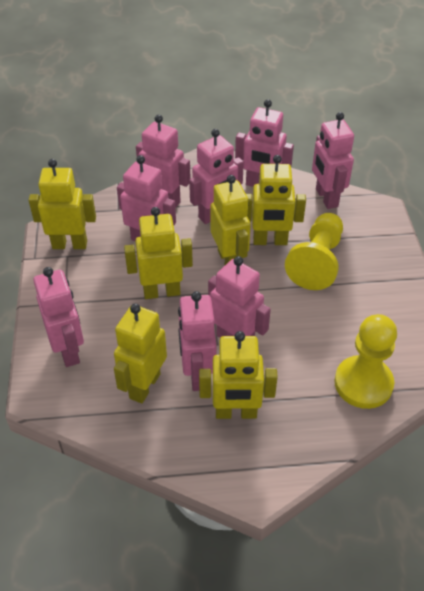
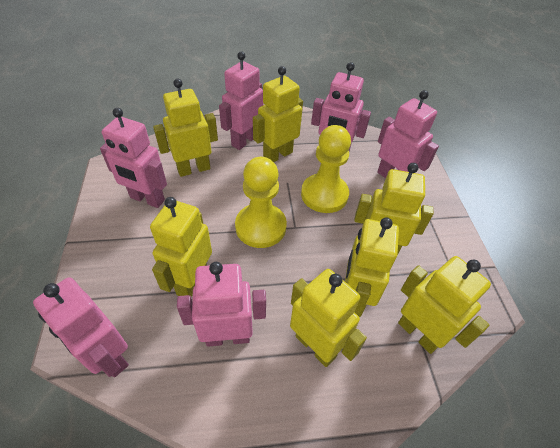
pink robot: 8 -> 6
yellow robot: 6 -> 7

